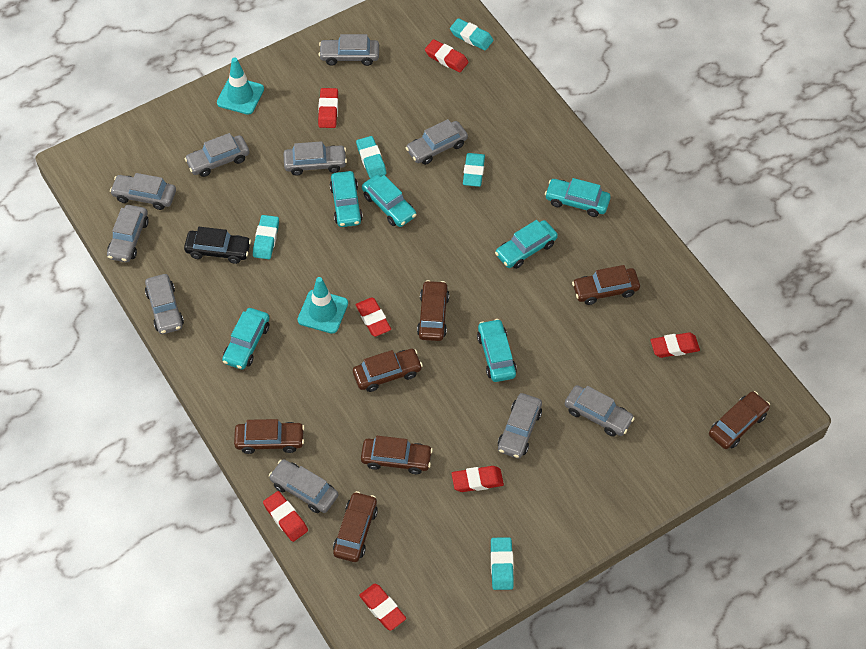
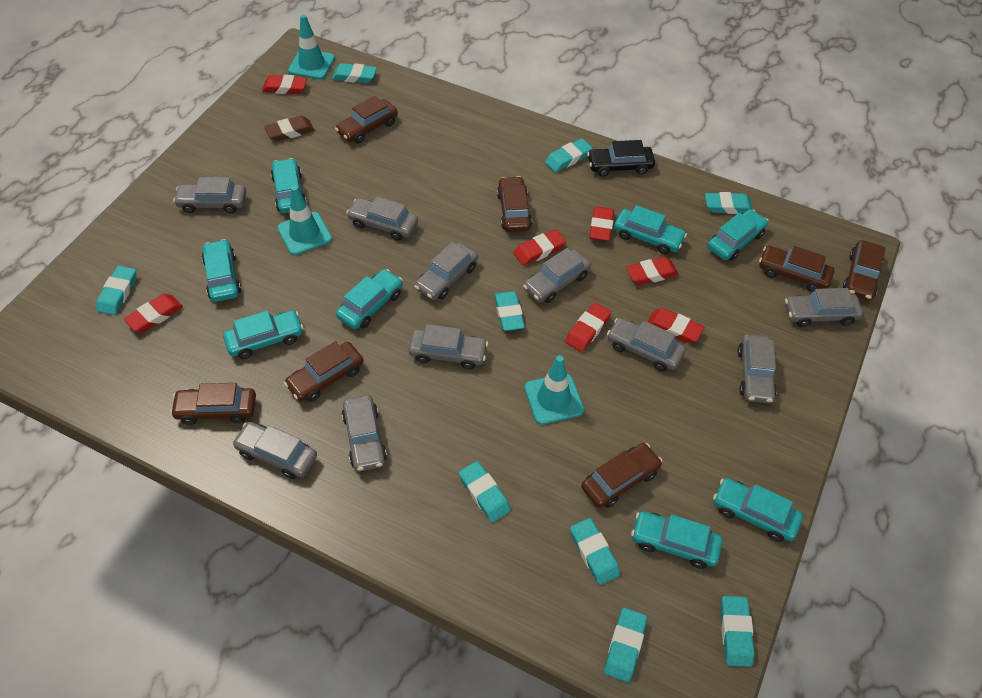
brown eraser: 0 -> 1
turquoise car: 6 -> 8
turquoise eraser: 5 -> 9
turquoise traffic cone: 2 -> 3

